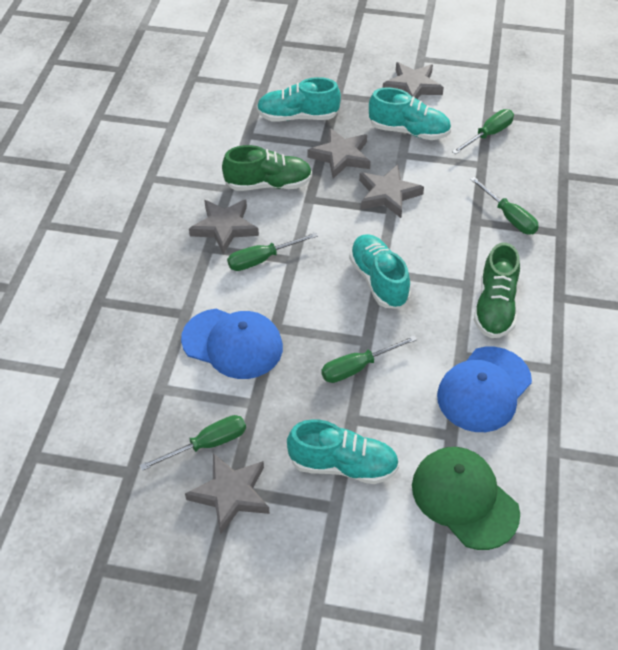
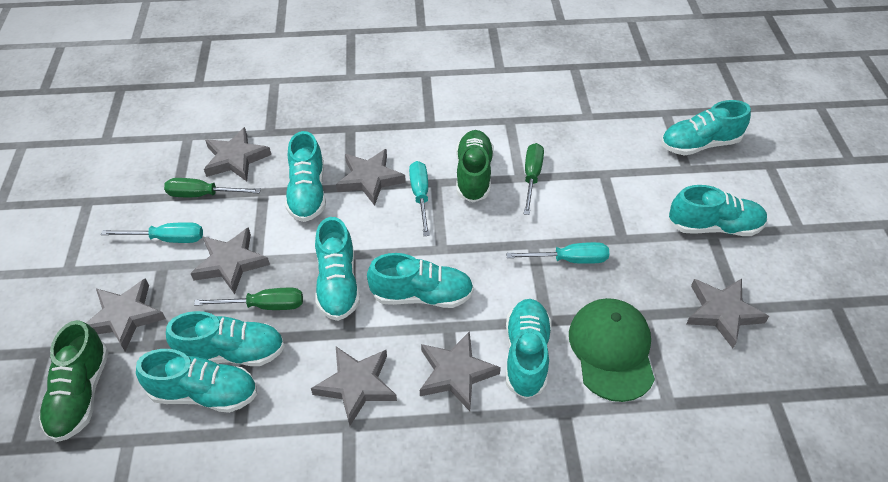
blue cap: 2 -> 0
green screwdriver: 5 -> 3
grey star: 5 -> 7
turquoise screwdriver: 0 -> 3
turquoise shoe: 4 -> 8

